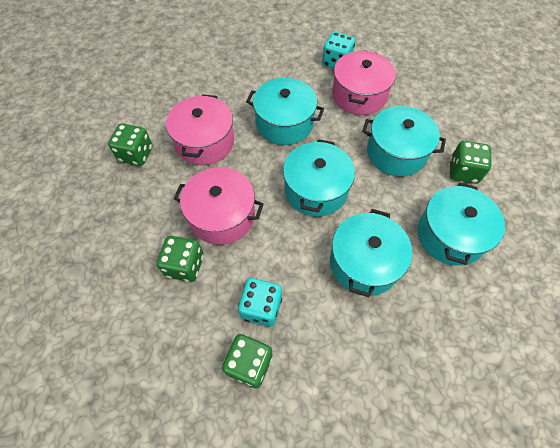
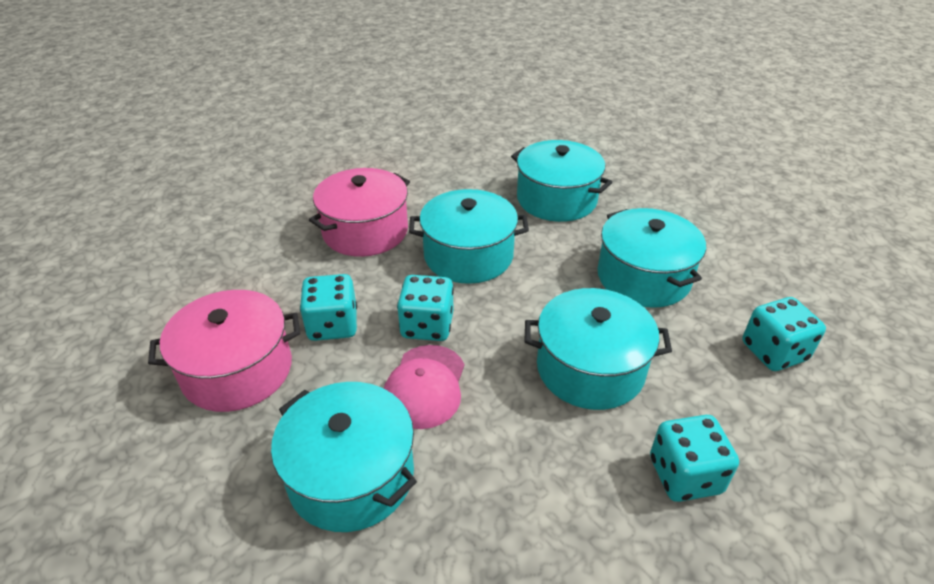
green dice: 4 -> 0
pink cap: 0 -> 1
pink pot: 3 -> 2
turquoise dice: 2 -> 4

